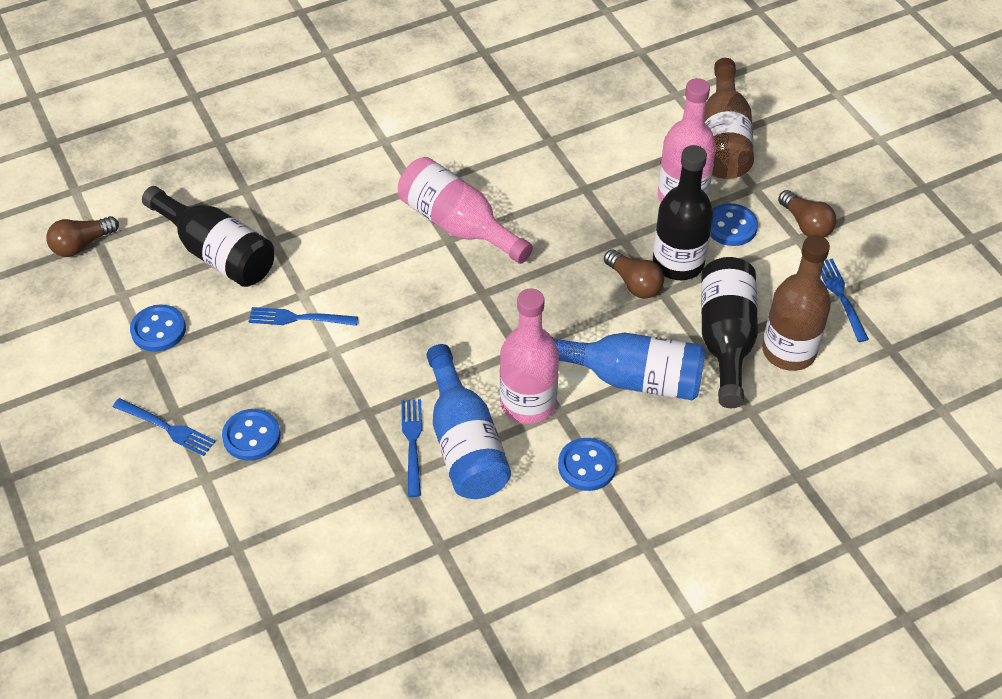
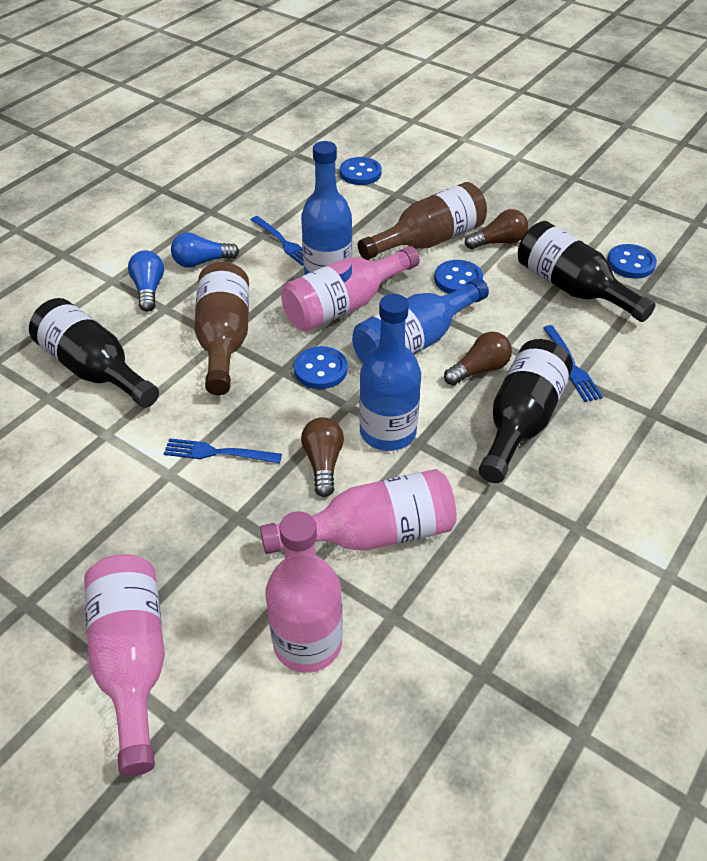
blue bottle: 2 -> 3
blue fork: 4 -> 3
blue light bulb: 0 -> 2
pink bottle: 3 -> 4

